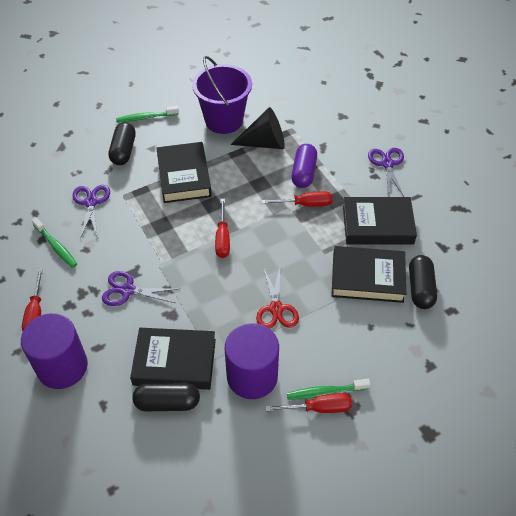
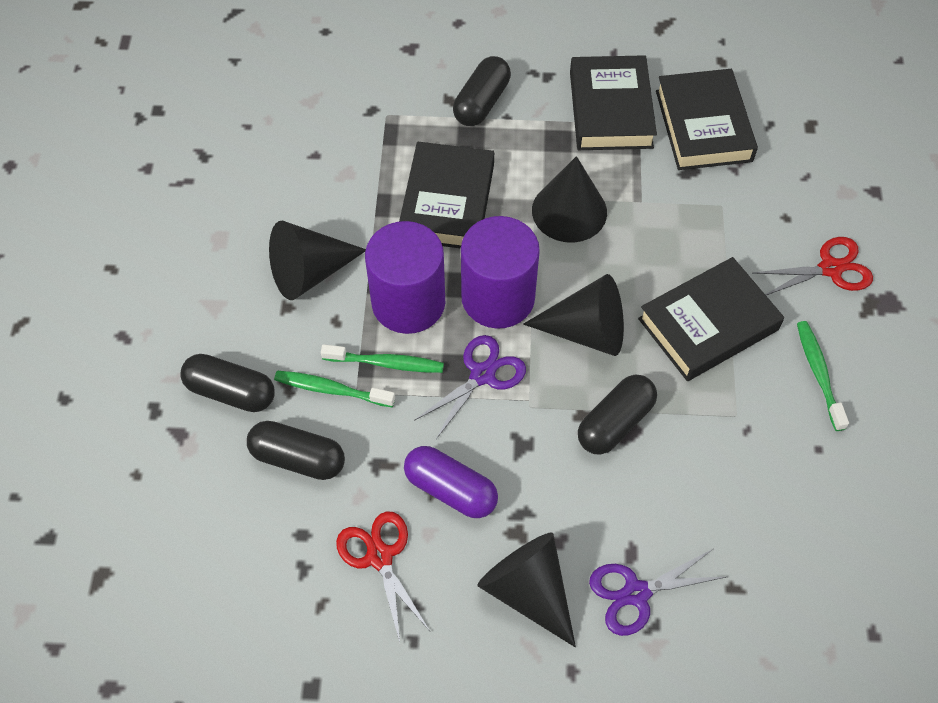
black capsule: 3 -> 4
black cone: 1 -> 4
purple bucket: 1 -> 0
purple scissors: 3 -> 2
red scissors: 1 -> 2
red screwdriver: 4 -> 0

